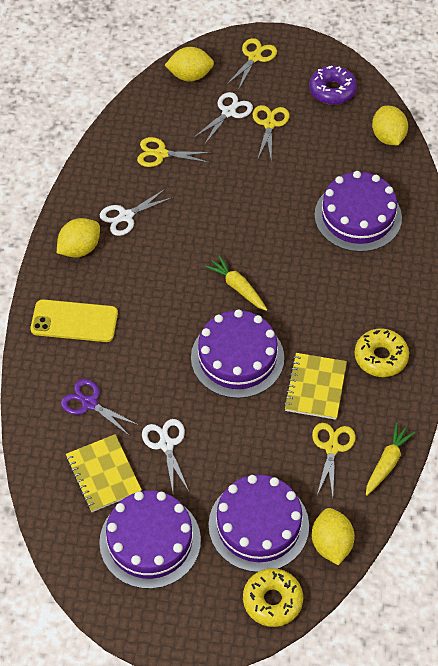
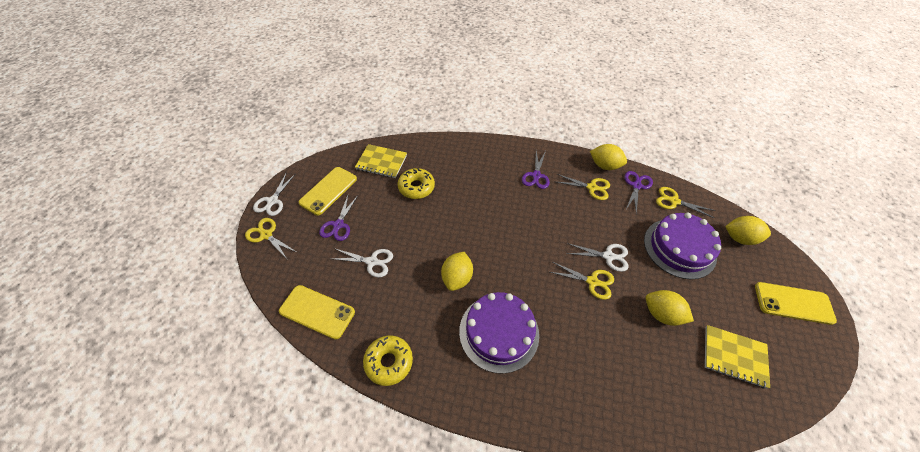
purple cake: 4 -> 2
purple donut: 1 -> 0
purple scissors: 1 -> 3
yellow carrot: 2 -> 0
yellow phone: 1 -> 3

